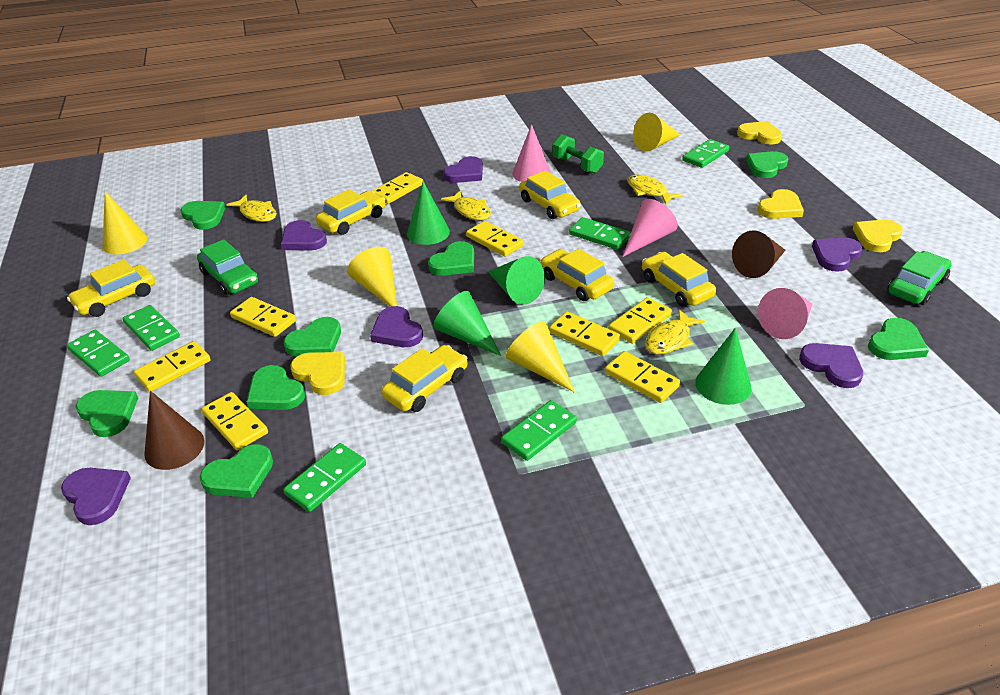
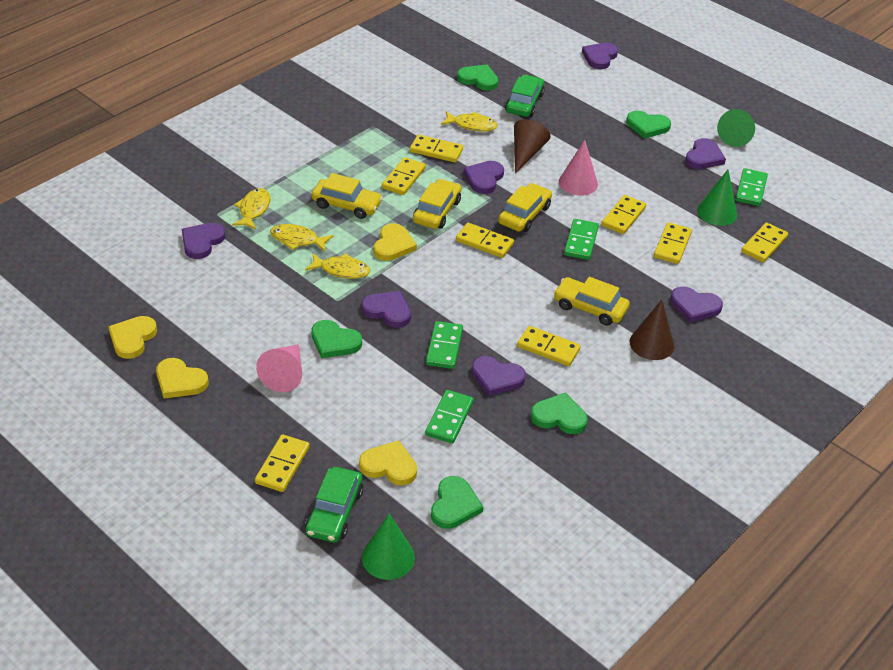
green cone: 4 -> 3
green domino: 6 -> 4
green dumbbell: 1 -> 0
green heart: 8 -> 5
pink cone: 3 -> 2
purple heart: 6 -> 7
yellow car: 6 -> 4
yellow cone: 4 -> 0

